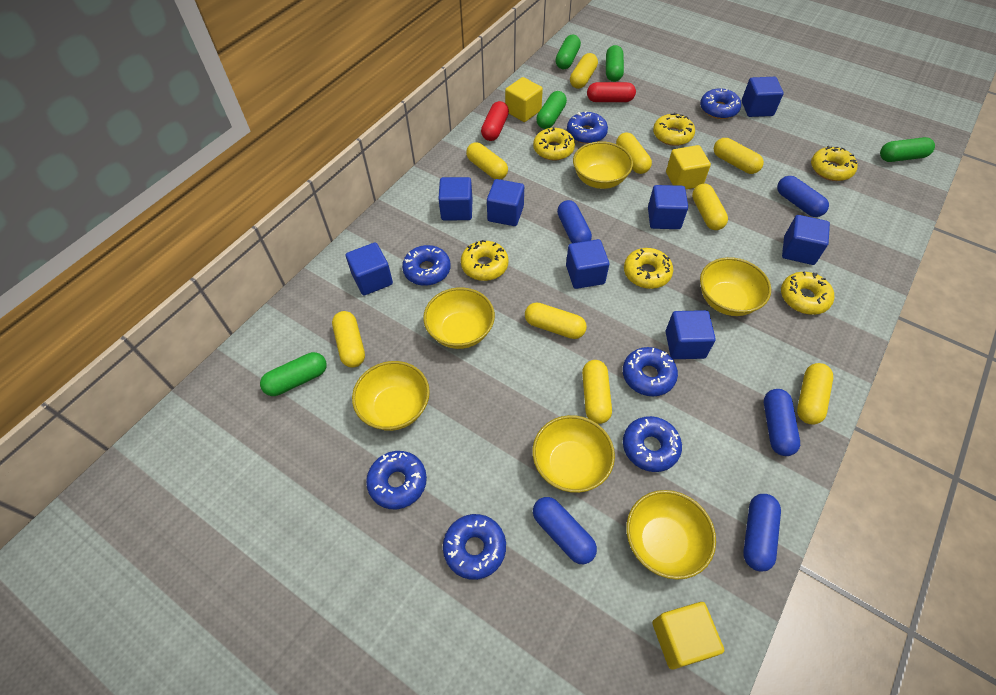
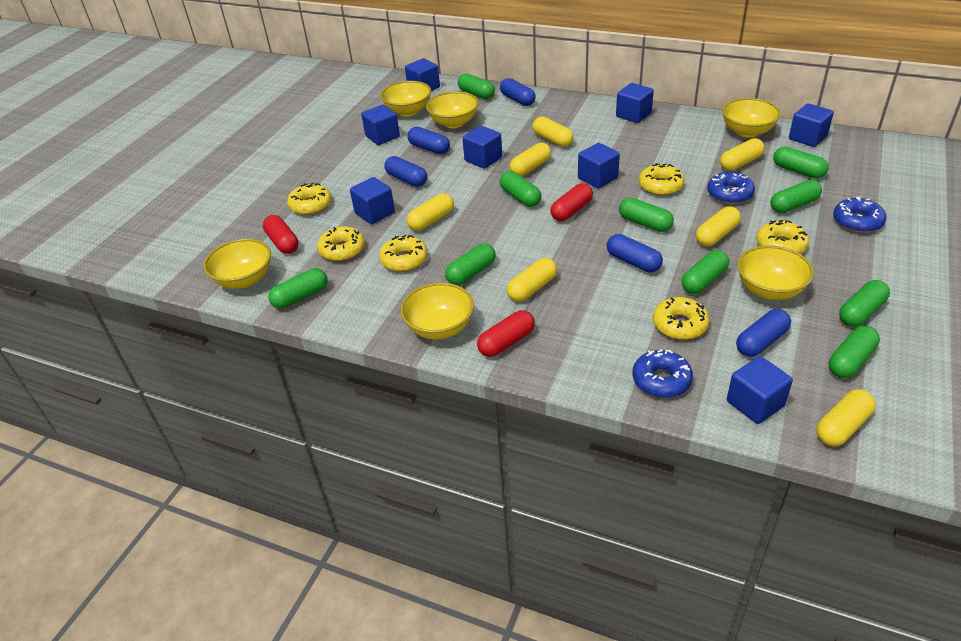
blue donut: 7 -> 3
green capsule: 5 -> 10
red capsule: 2 -> 3
yellow capsule: 9 -> 7
yellow cube: 3 -> 0

